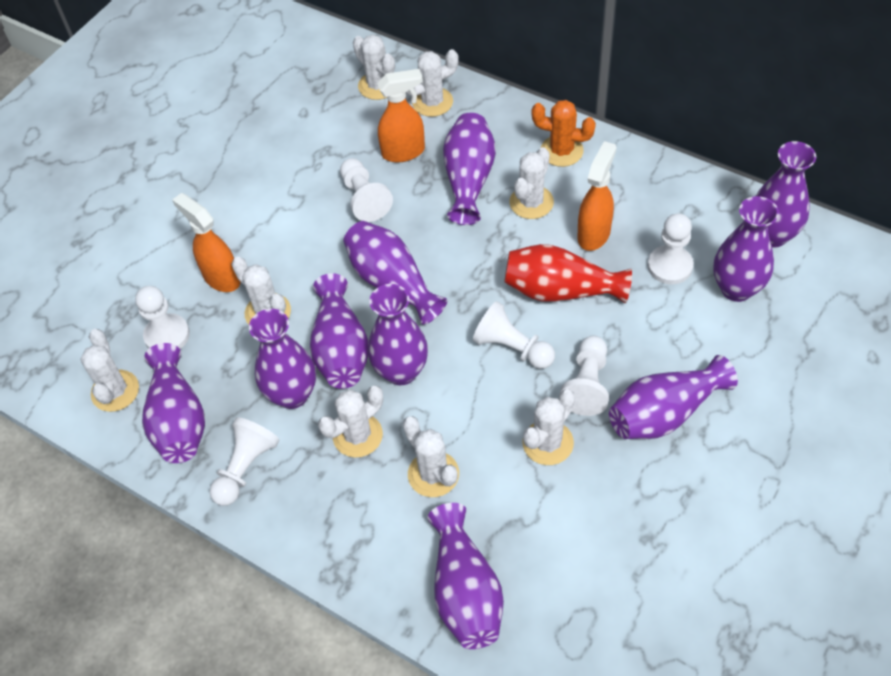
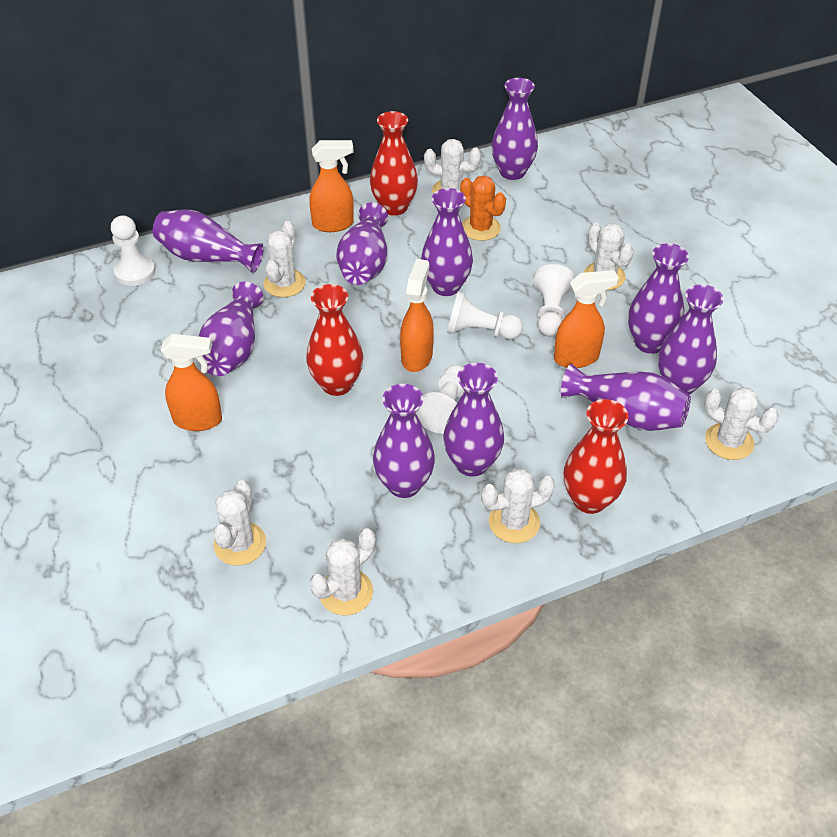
orange spray bottle: 3 -> 4
red vase: 1 -> 3
white cactus: 8 -> 7
white pawn: 6 -> 4

